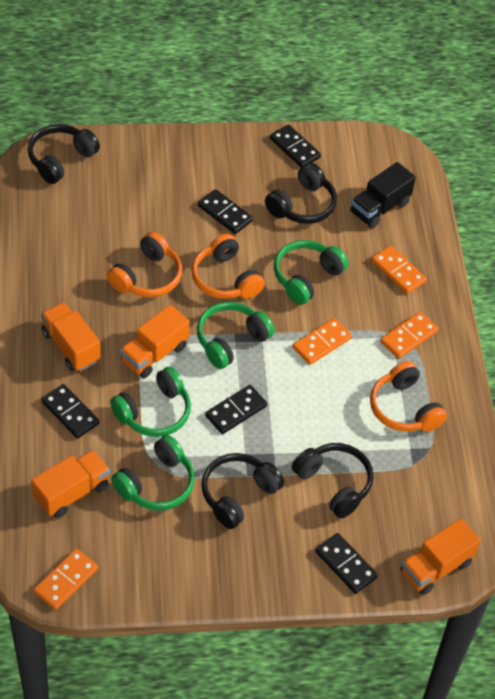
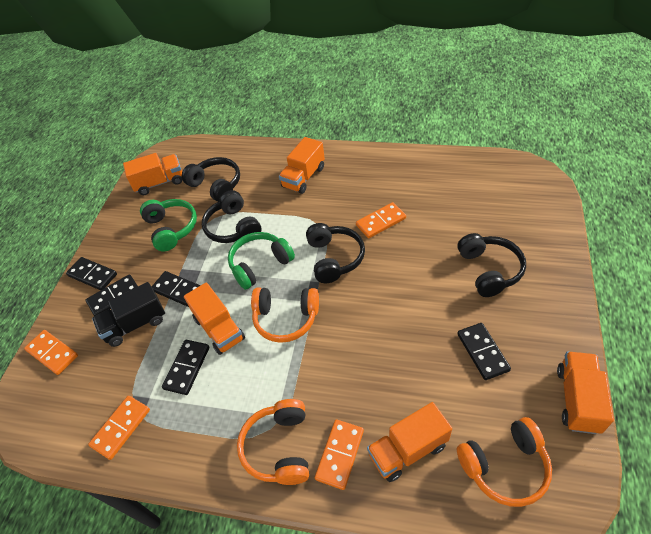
green headphones: 4 -> 2
orange truck: 4 -> 5

